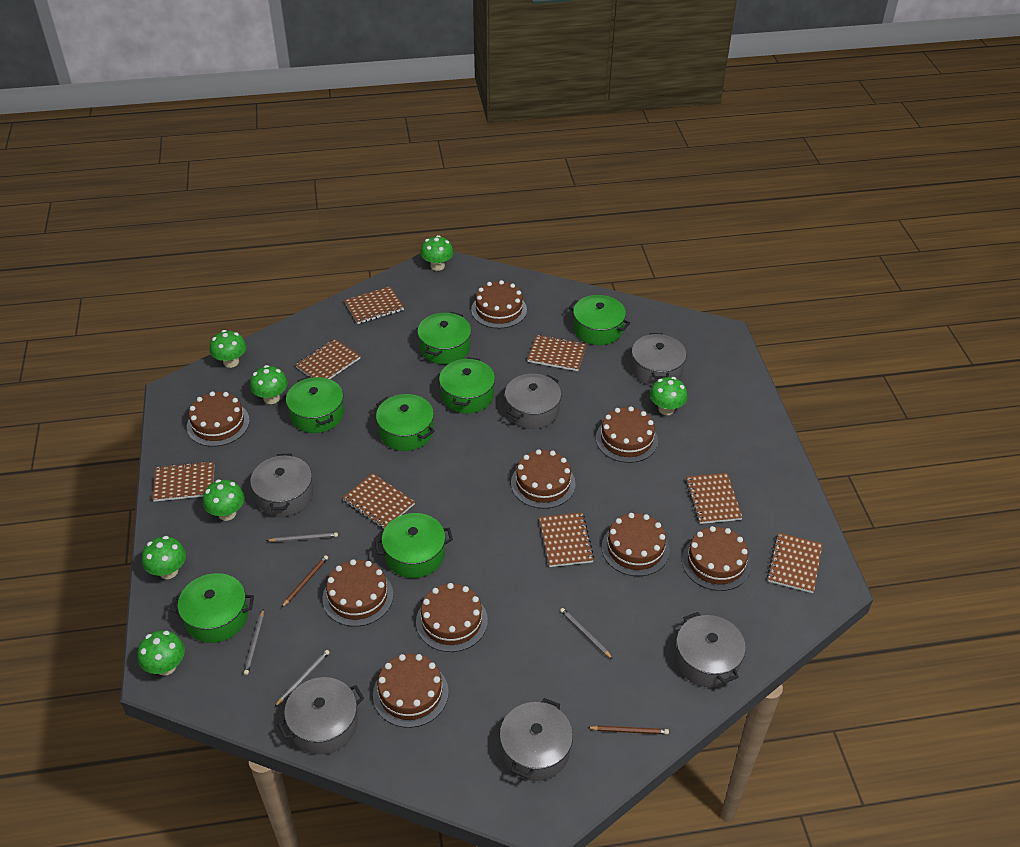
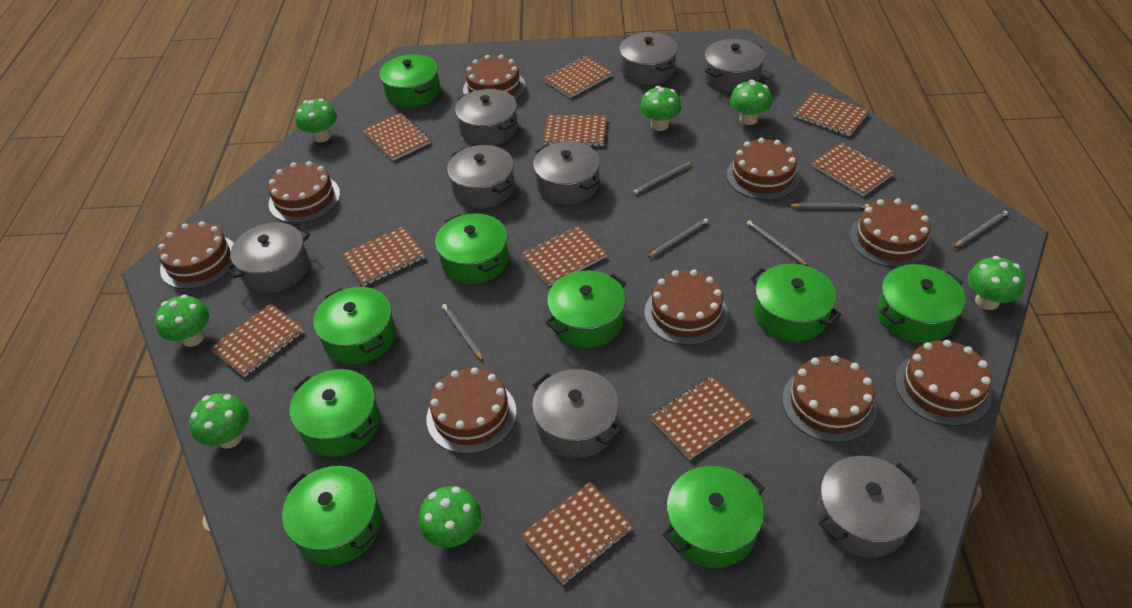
brown notebook: 8 -> 10
brown pencil: 2 -> 0
green pot: 7 -> 9
grey pencil: 4 -> 6
grey pot: 6 -> 8

